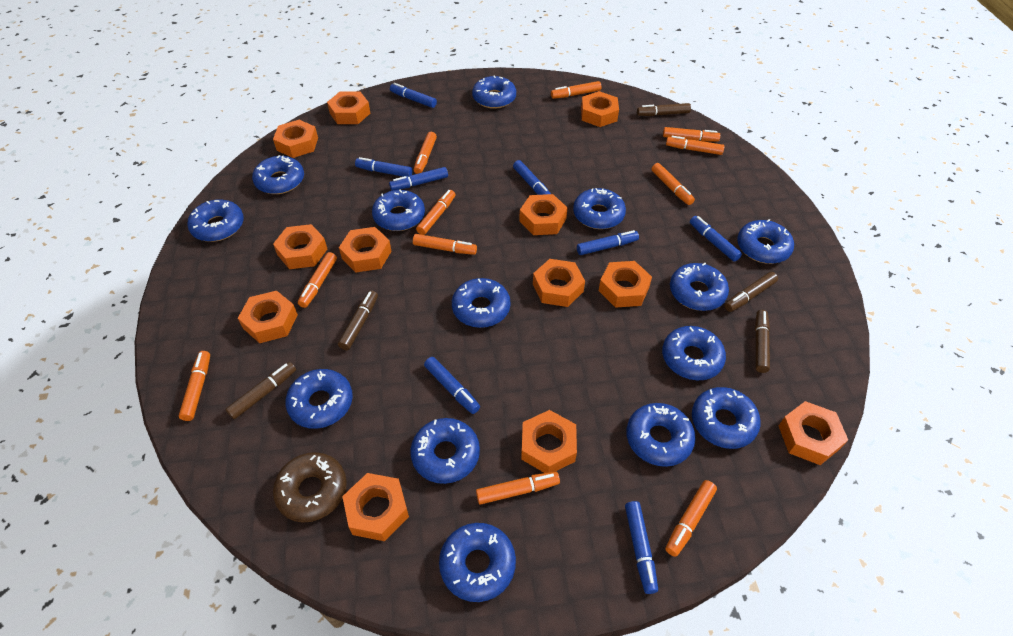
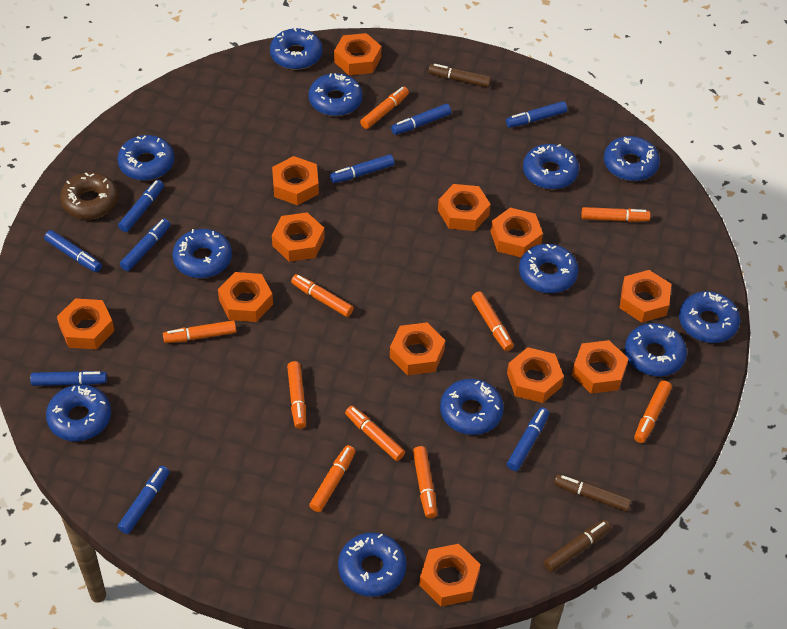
blue donut: 14 -> 12
blue marker: 8 -> 9
brown marker: 5 -> 3
orange marker: 11 -> 10

